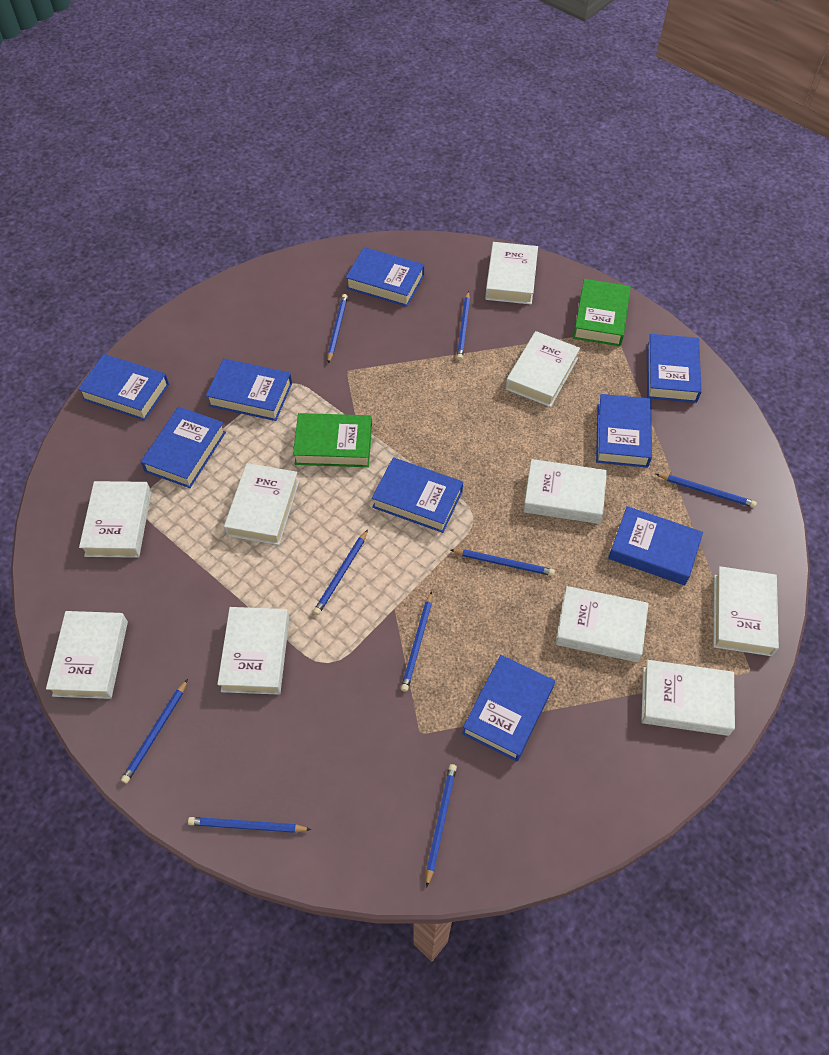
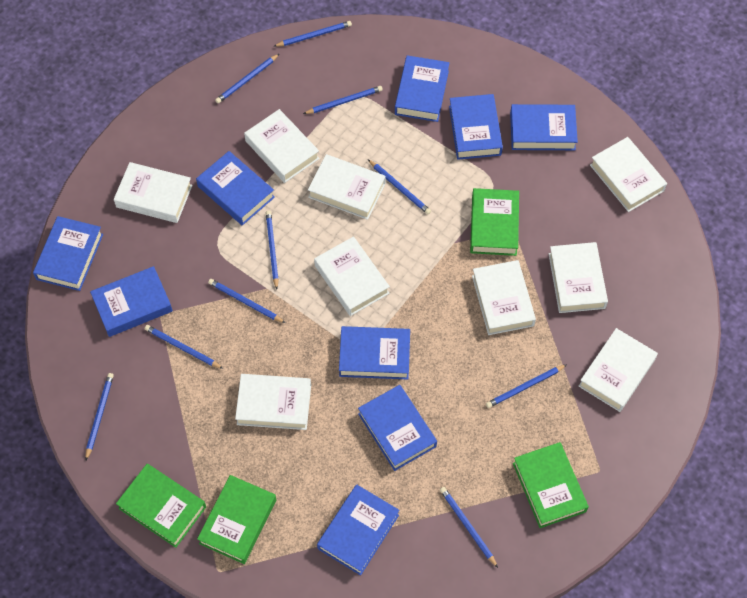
blue pencil: 9 -> 10
green book: 2 -> 4
white book: 10 -> 9

